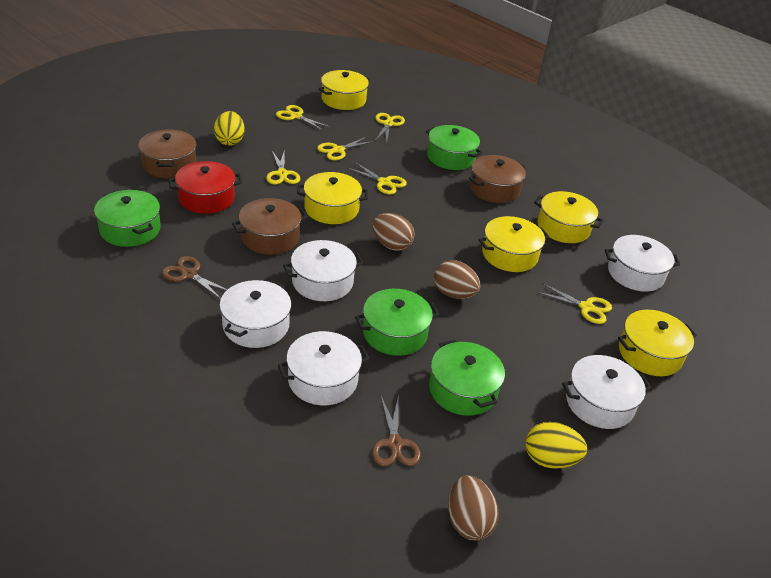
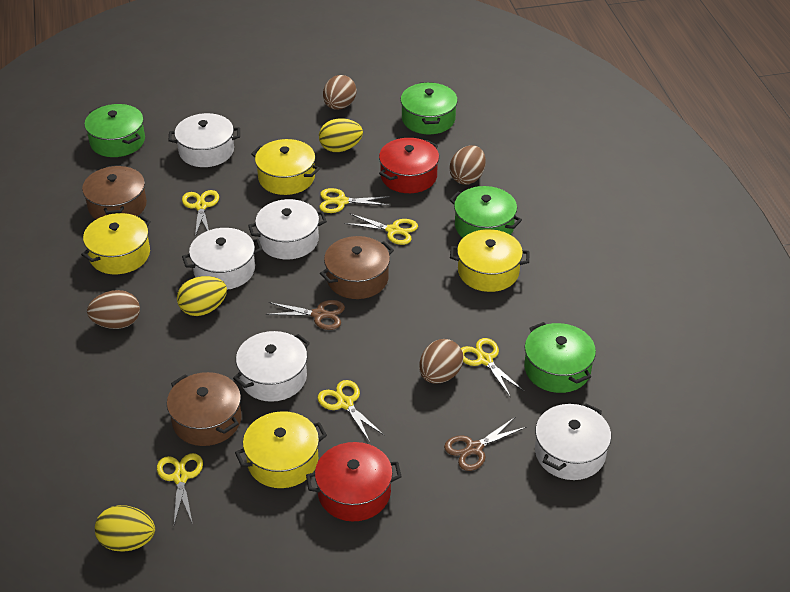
brown egg: 3 -> 4
red pot: 1 -> 2
yellow egg: 2 -> 3
yellow pot: 5 -> 4

